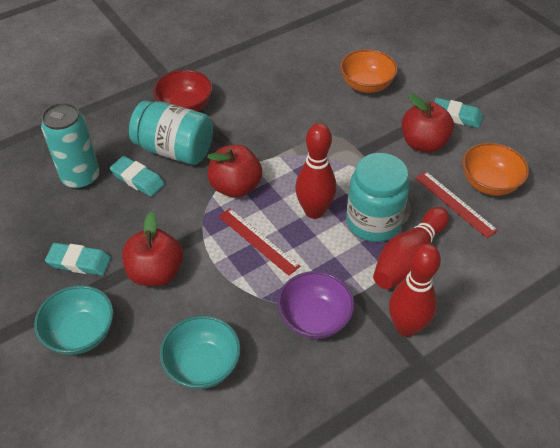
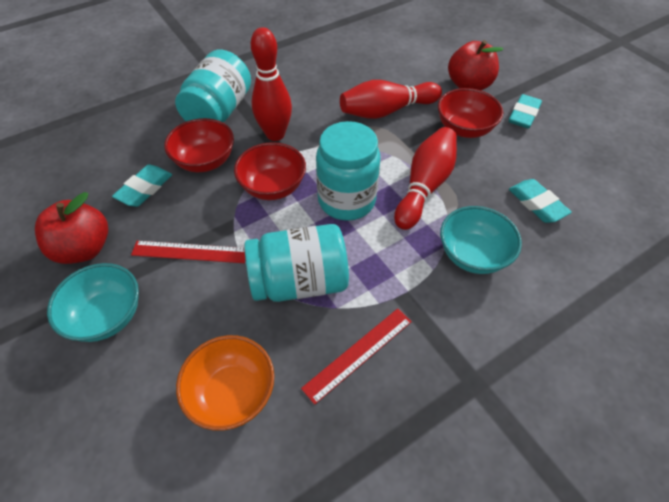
orange bowl: 2 -> 1
purple bowl: 1 -> 0
red apple: 3 -> 2
red bowl: 1 -> 3
turquoise can: 1 -> 0
turquoise jar: 2 -> 3

